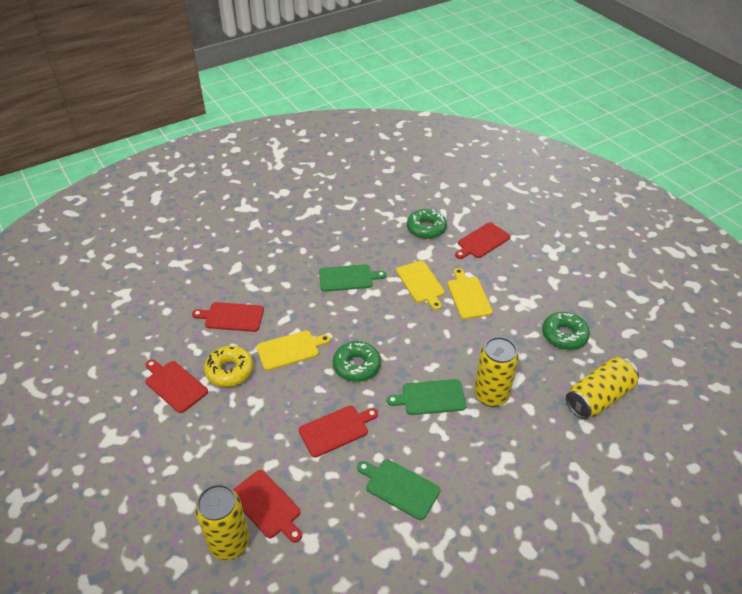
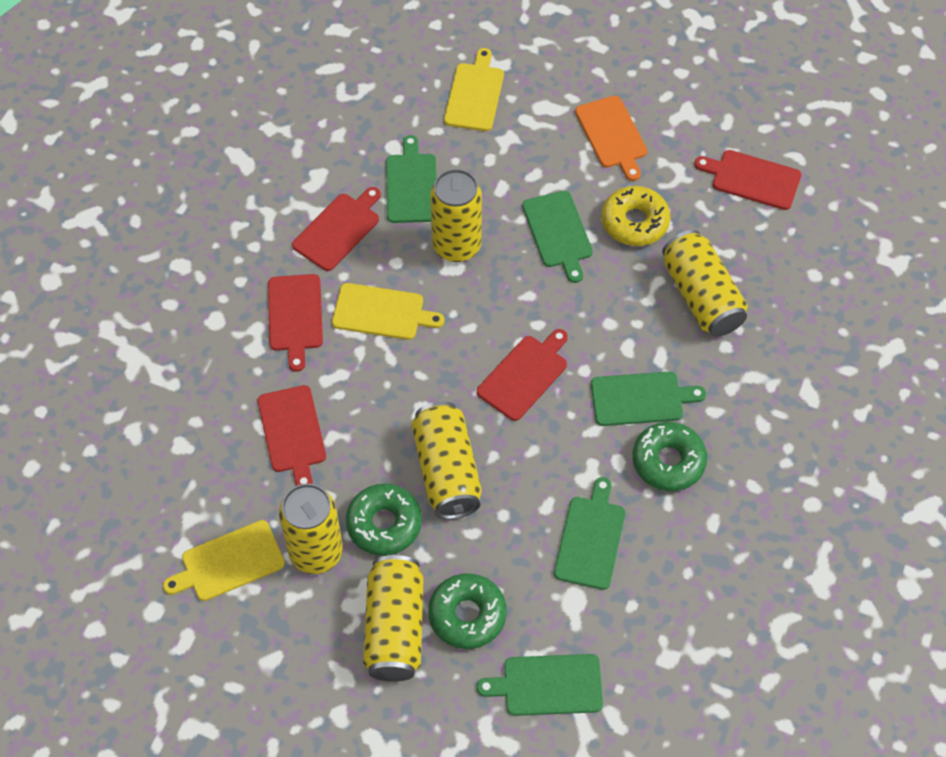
green cutting board: 3 -> 5
orange cutting board: 0 -> 1
yellow can: 3 -> 5

